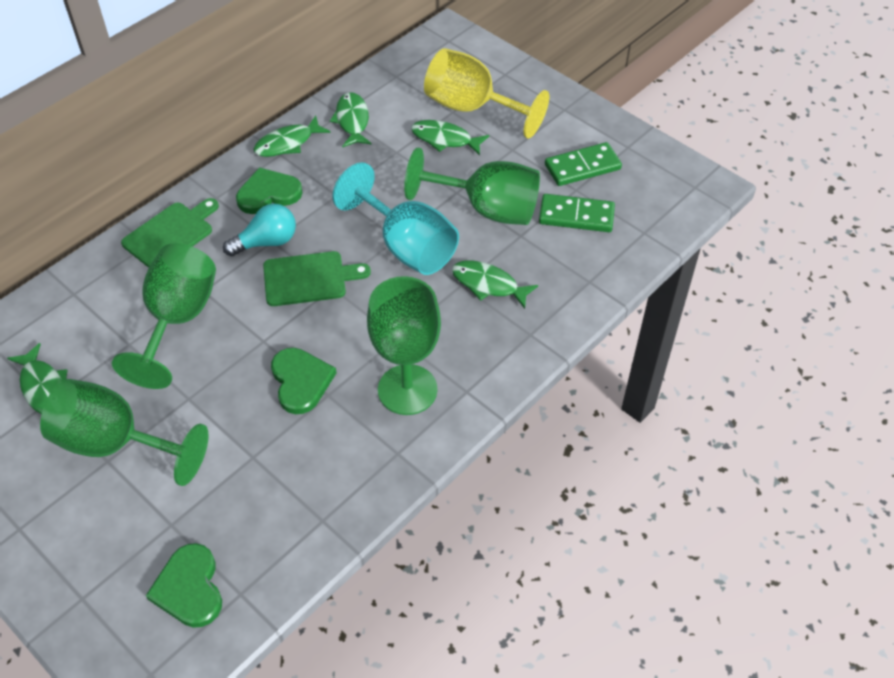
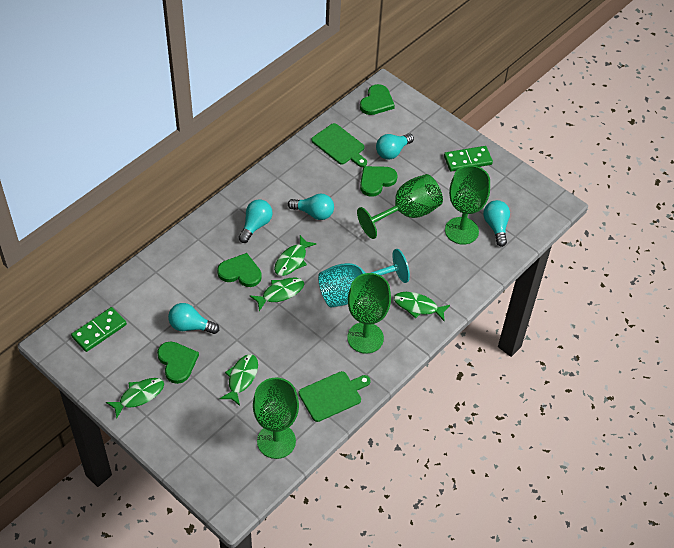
green heart: 3 -> 4
turquoise light bulb: 1 -> 5
yellow goblet: 1 -> 0

